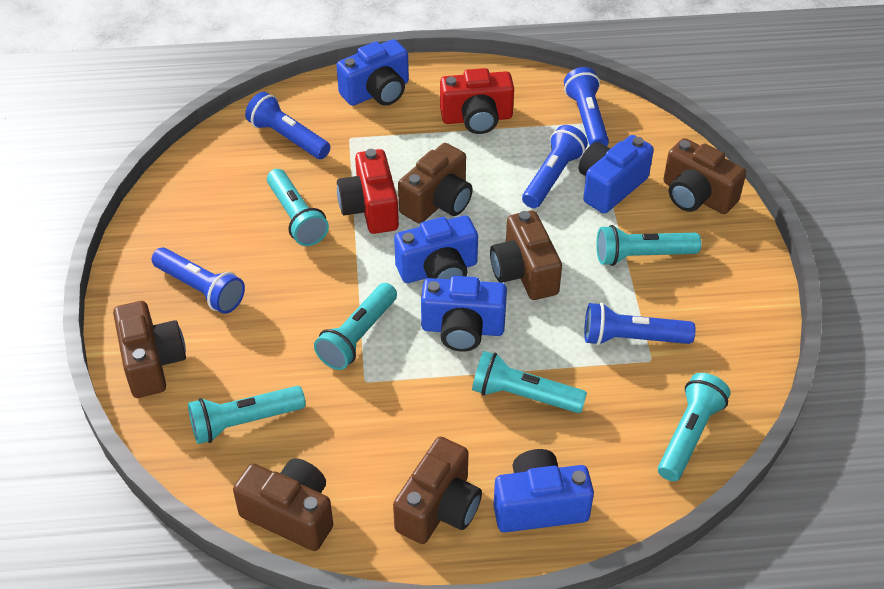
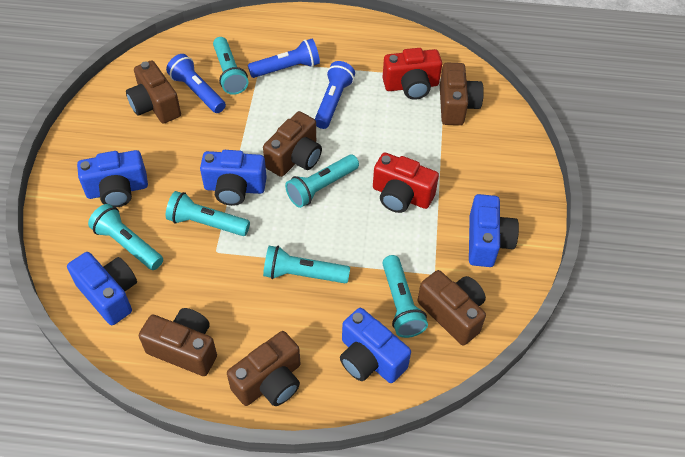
blue flashlight: 5 -> 3

